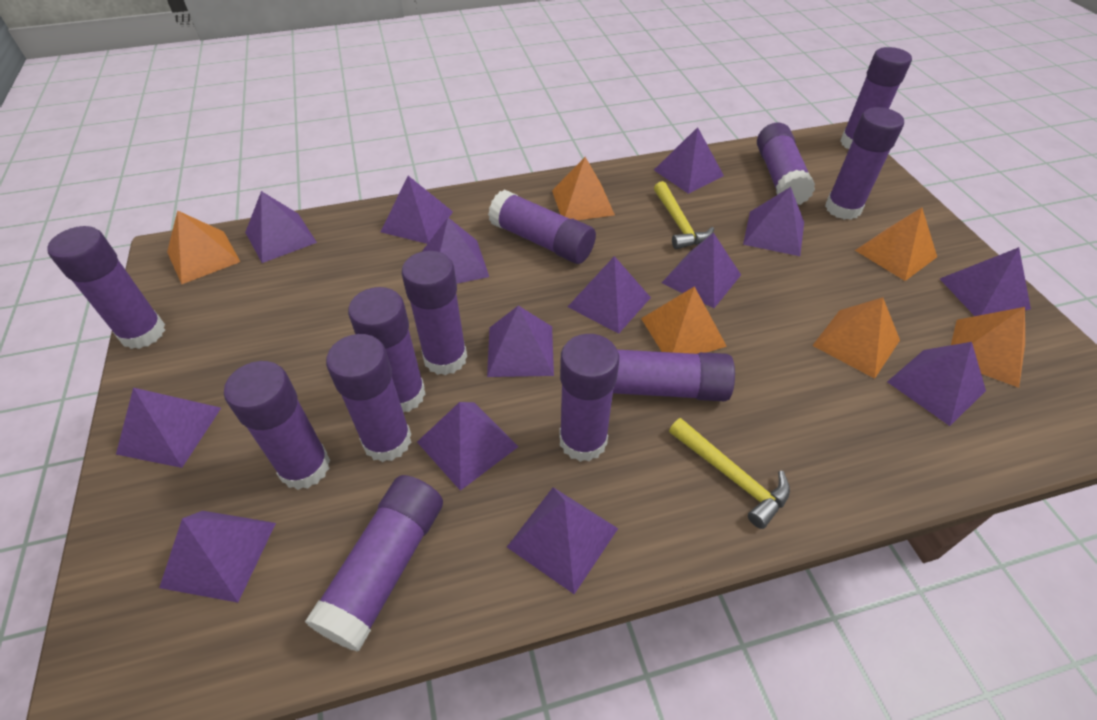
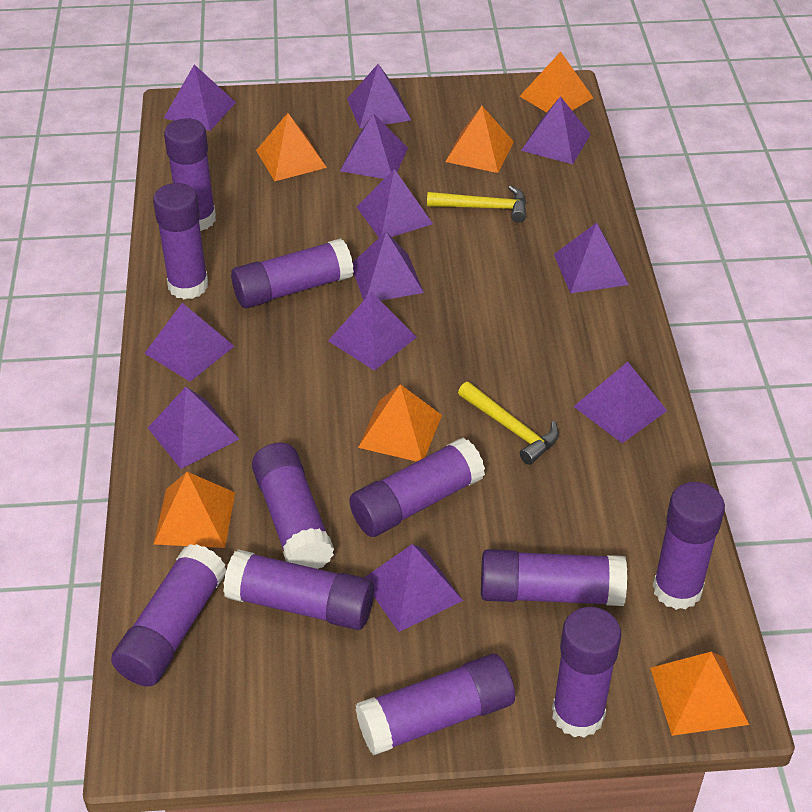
purple glue stick: 12 -> 11
purple pyramid: 14 -> 12

